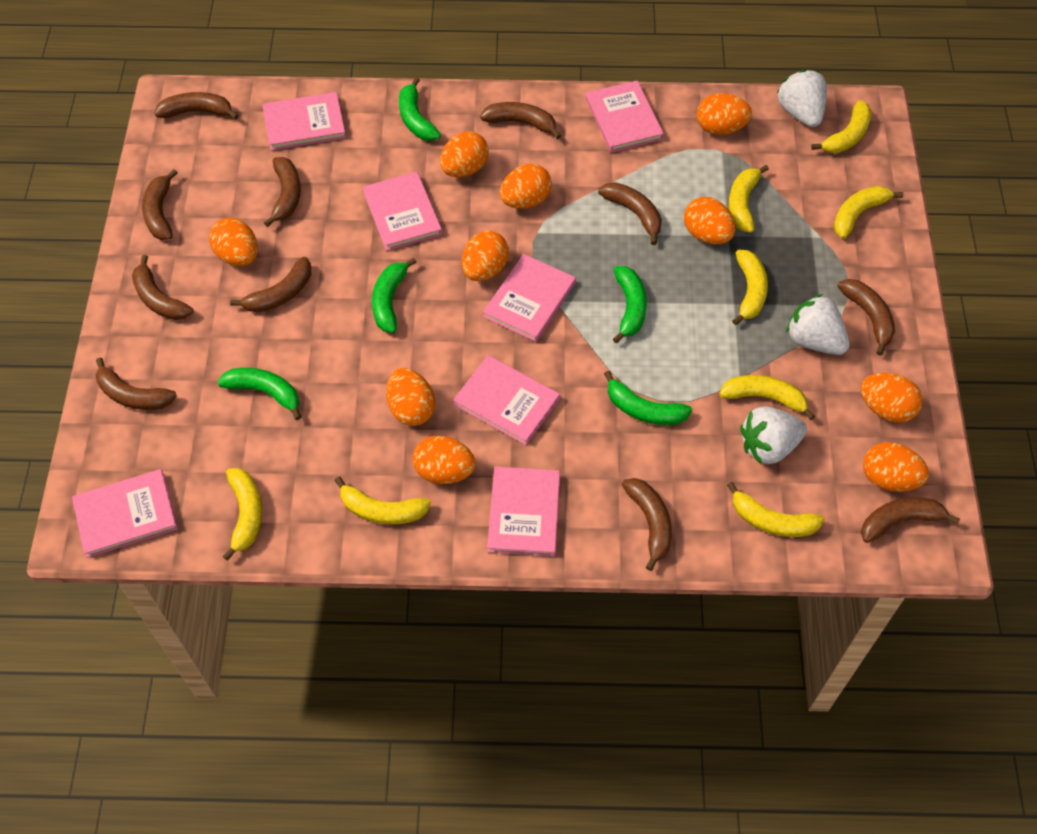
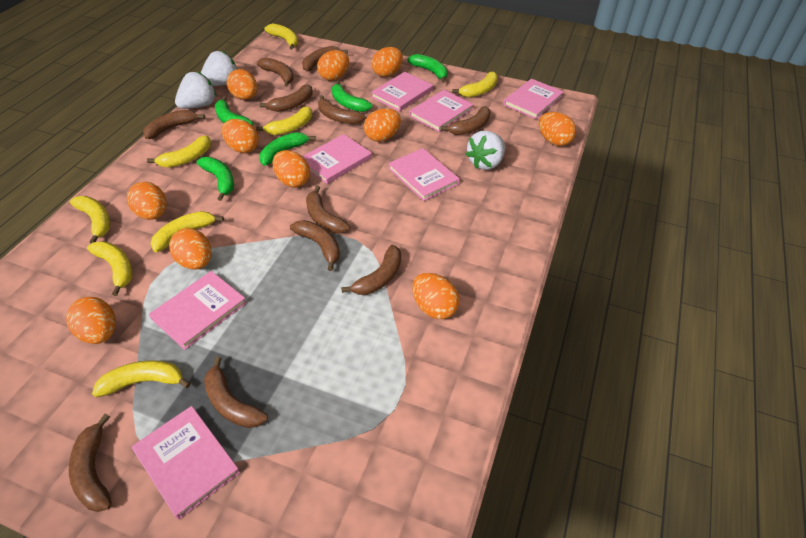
orange egg: 10 -> 11

